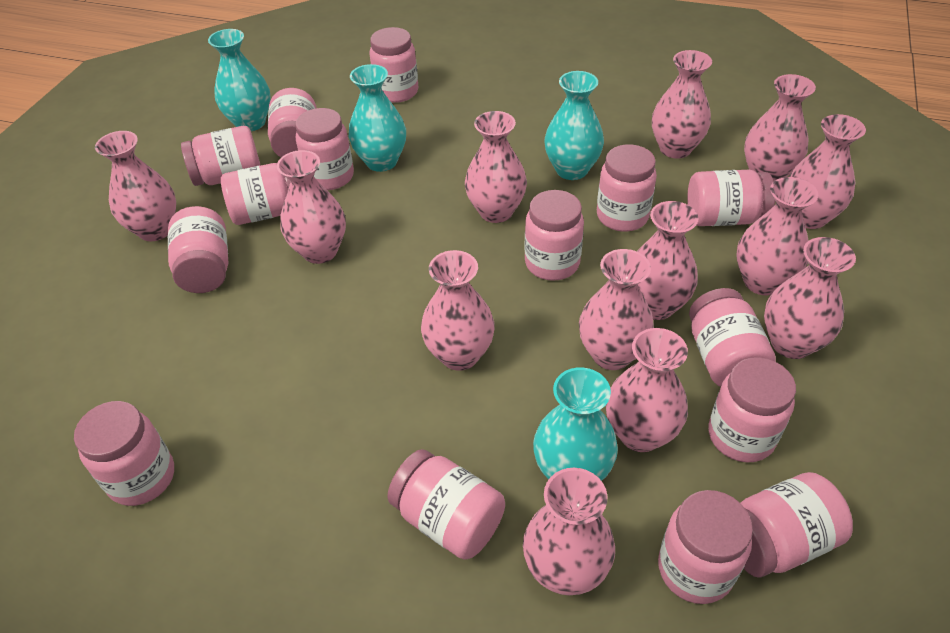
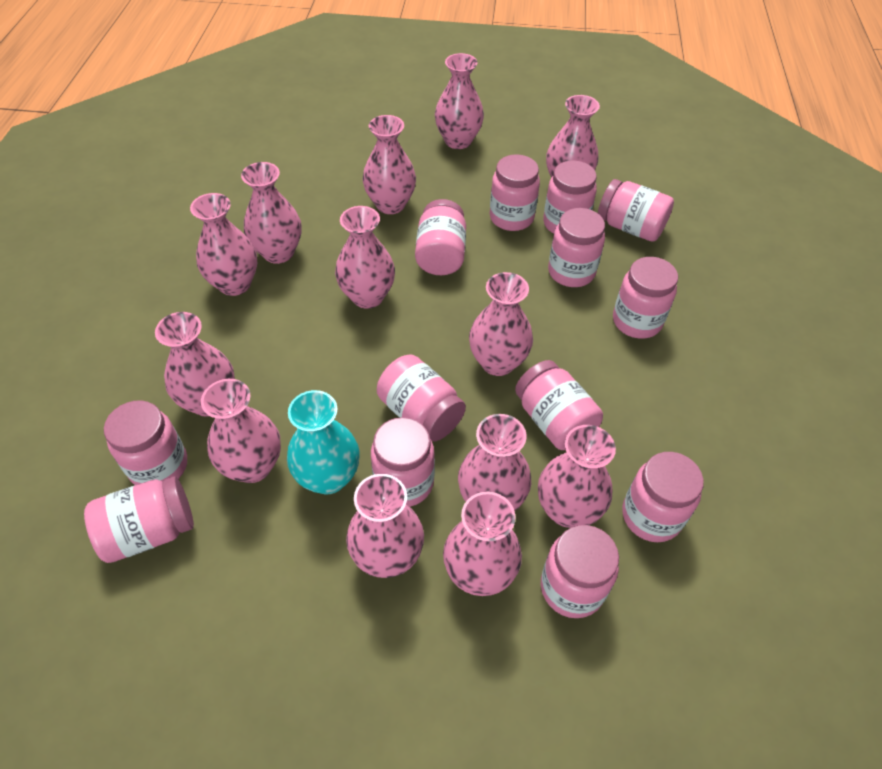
pink jar: 15 -> 13
turquoise vase: 4 -> 1

